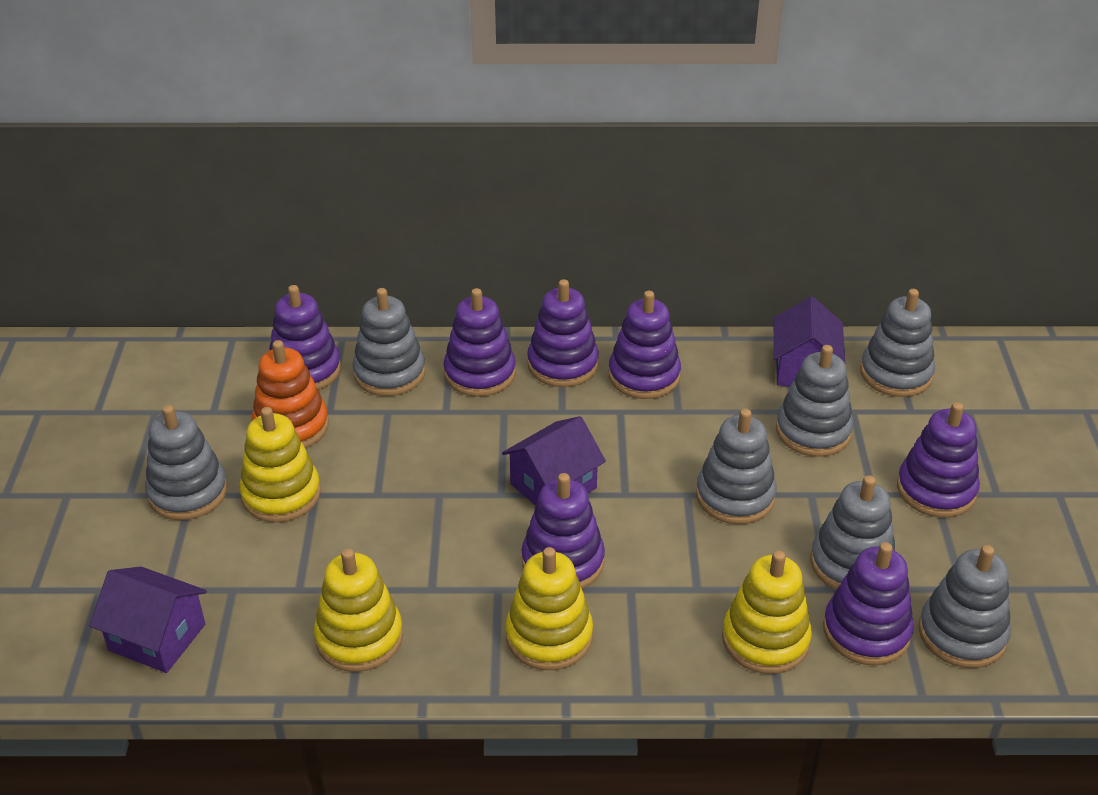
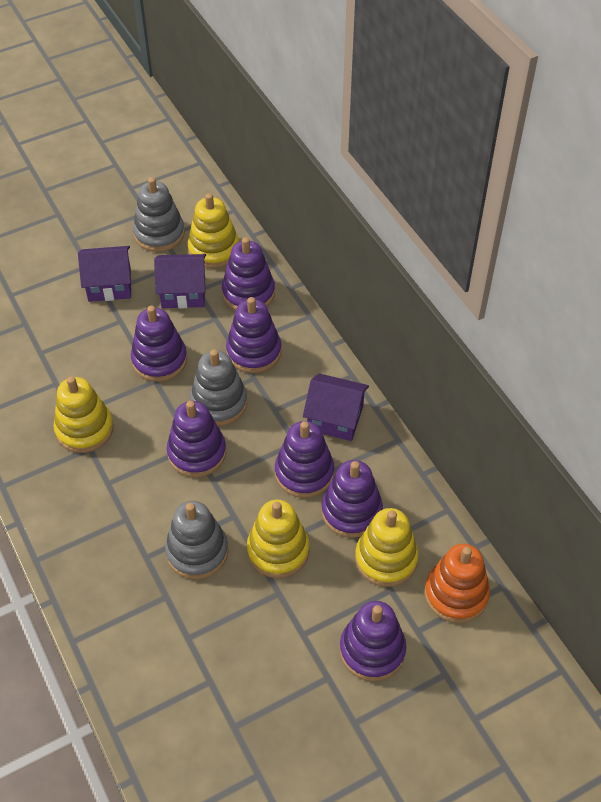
grey stacking toy: 7 -> 3

